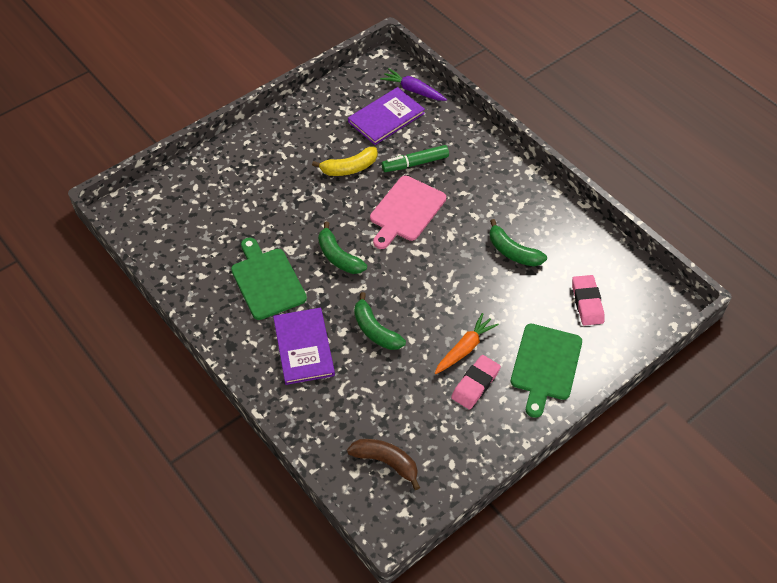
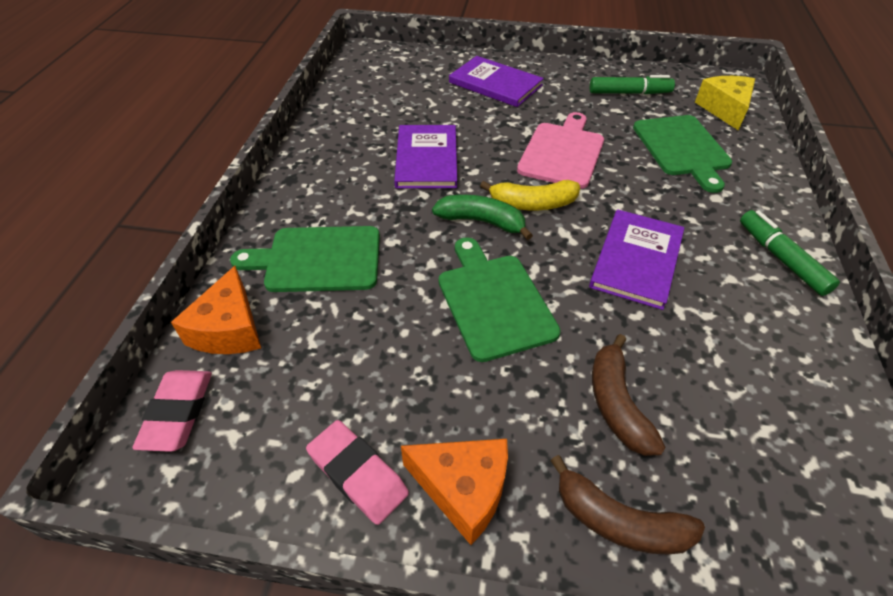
brown banana: 1 -> 2
green banana: 3 -> 1
green cutting board: 2 -> 3
green marker: 1 -> 2
orange carrot: 1 -> 0
orange cheese: 0 -> 2
purple book: 2 -> 3
purple carrot: 1 -> 0
yellow cheese: 0 -> 1

